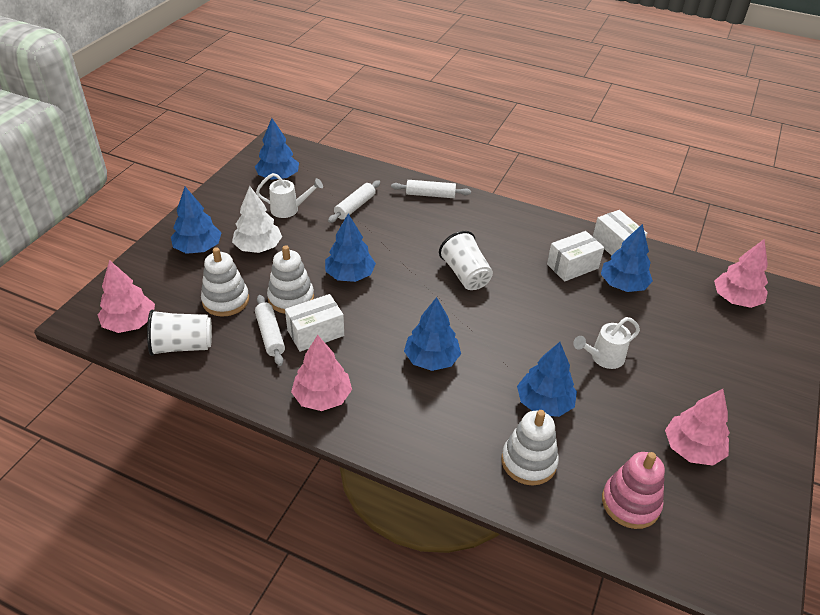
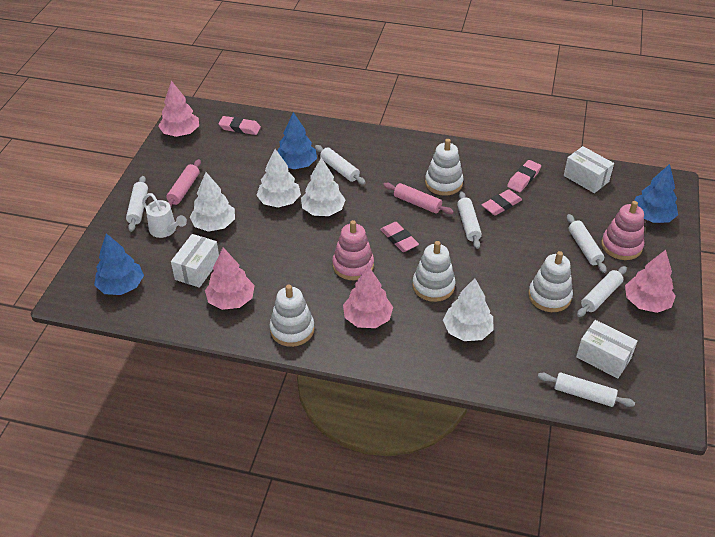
blue tree: 6 -> 3
pink eraser: 0 -> 4
pink rolling pin: 0 -> 2
pink stacking toy: 1 -> 2
white cup: 2 -> 0
white rolling pin: 3 -> 6
white stacking toy: 3 -> 4
white tree: 1 -> 4
white watering can: 2 -> 1

